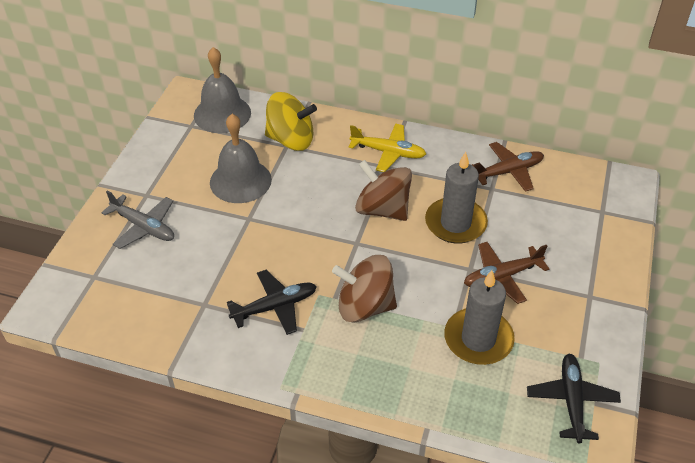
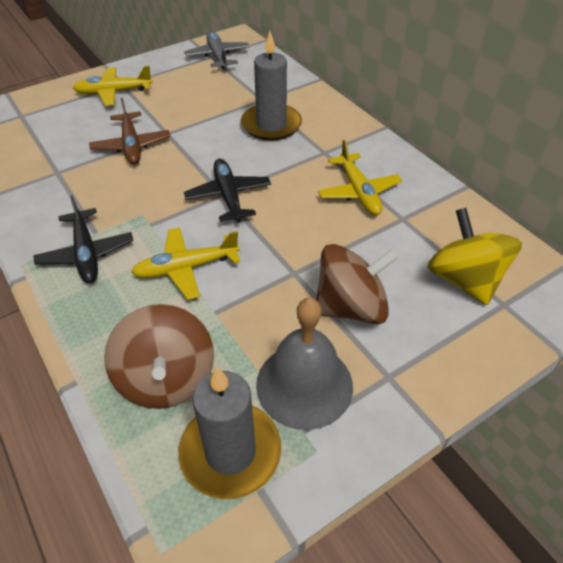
brown plane: 2 -> 1
grey bell: 2 -> 1
yellow plane: 1 -> 3

